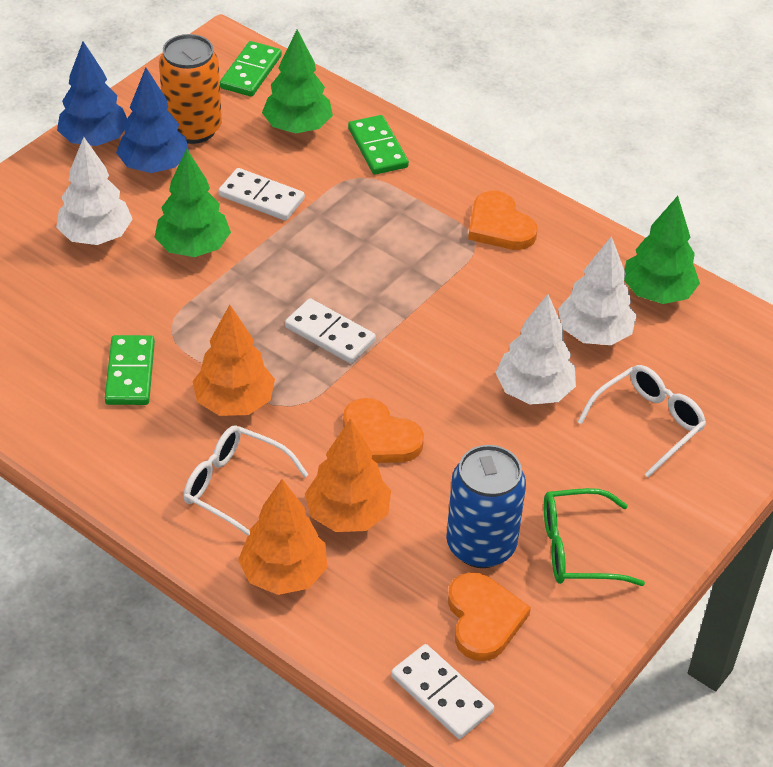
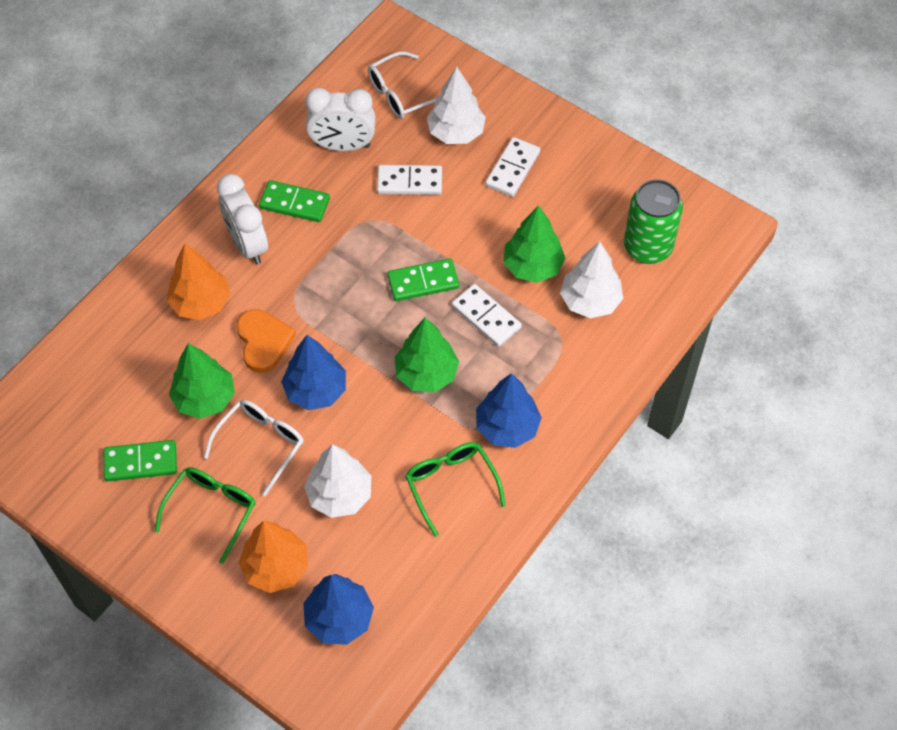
blue can: 1 -> 0
blue tree: 2 -> 3
green can: 0 -> 1
green glasses: 1 -> 2
orange can: 1 -> 0
orange heart: 3 -> 1
orange tree: 3 -> 2
white clock: 0 -> 2

